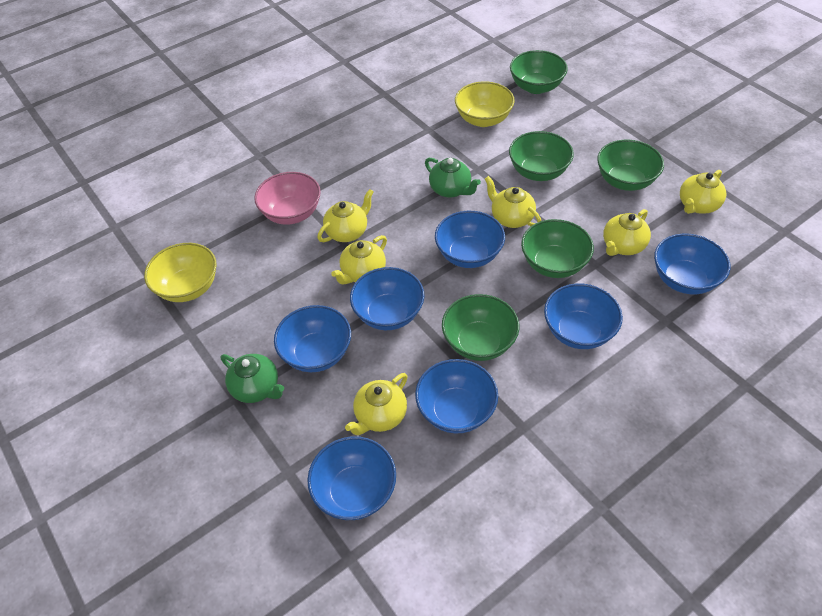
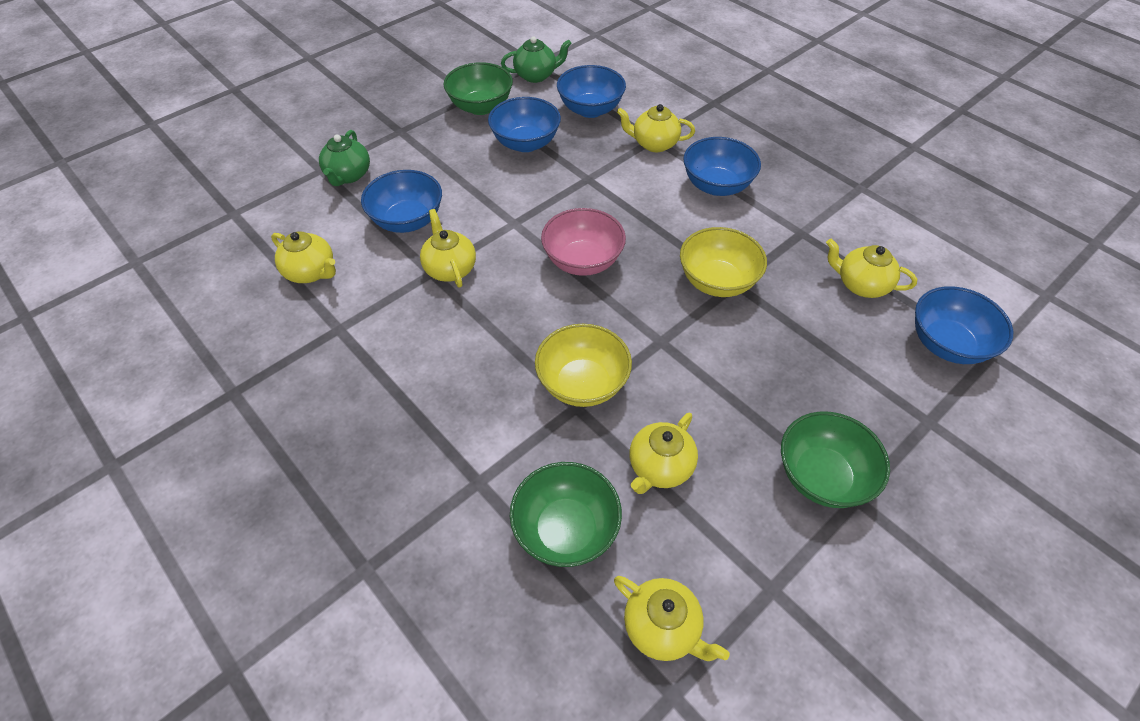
blue bowl: 7 -> 5
green bowl: 5 -> 3

